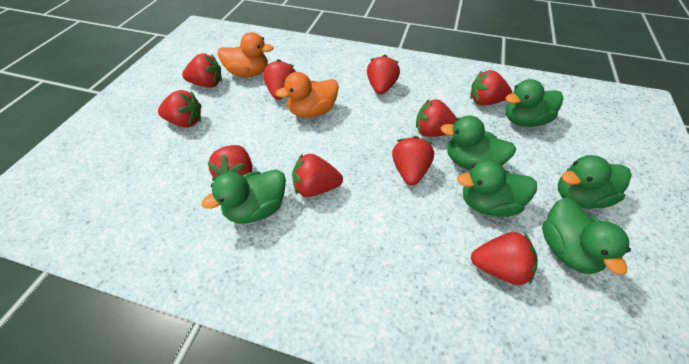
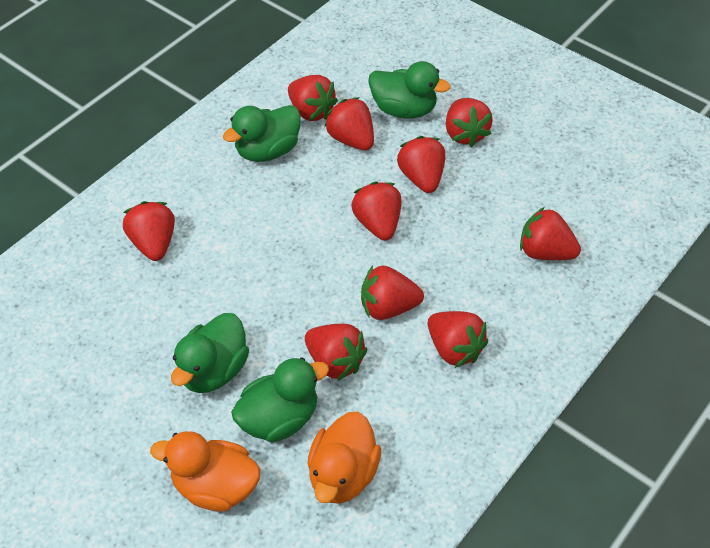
green duck: 6 -> 4

